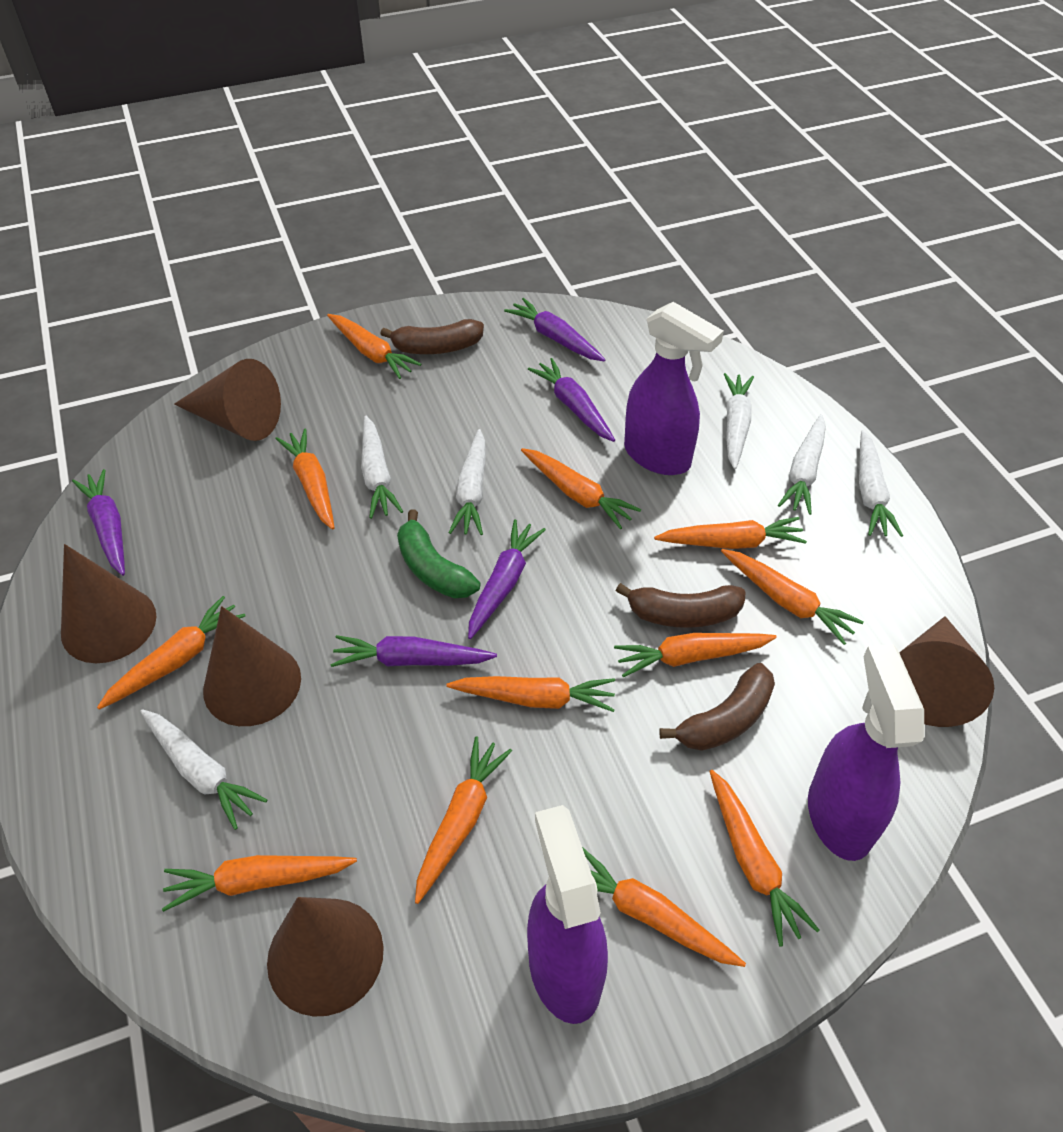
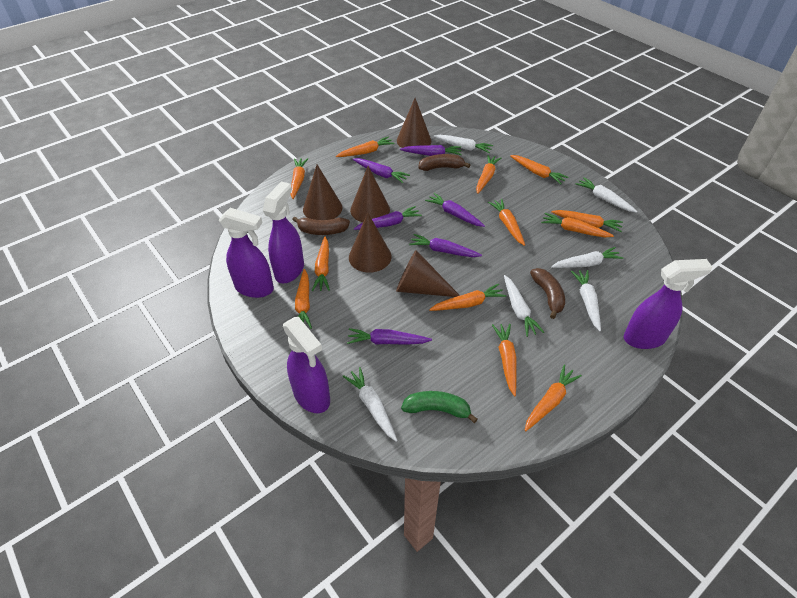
purple carrot: 5 -> 6
purple spray bottle: 3 -> 4

